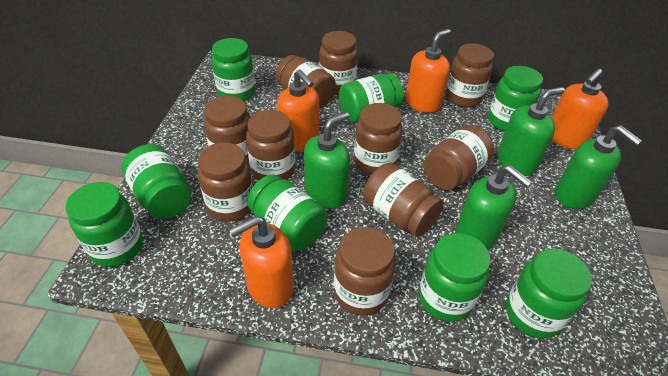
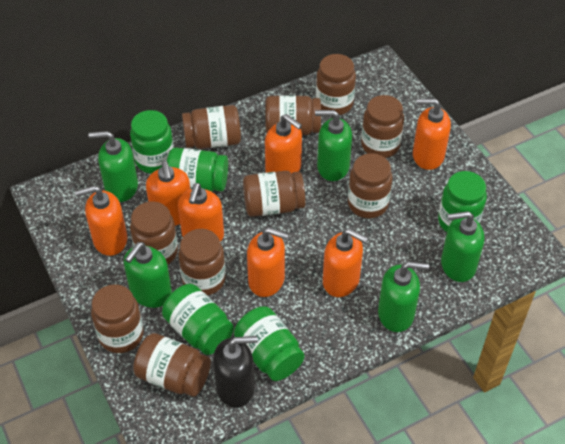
black soap dispenser: 0 -> 1
green jar: 8 -> 5
green soap dispenser: 4 -> 5
orange soap dispenser: 4 -> 7

